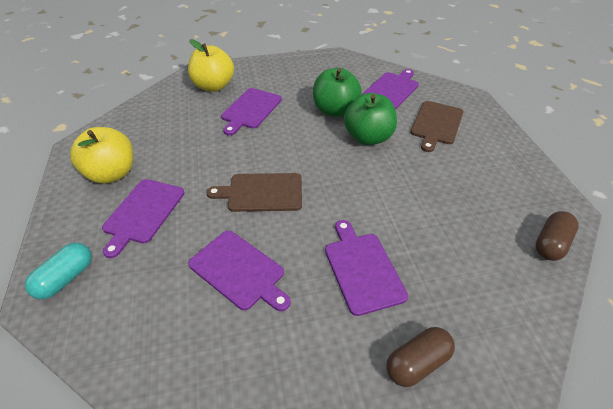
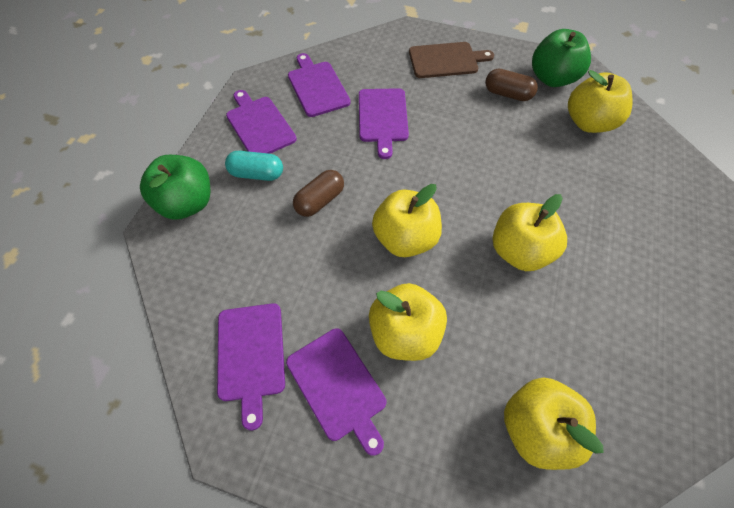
brown cutting board: 2 -> 1
yellow apple: 2 -> 5

